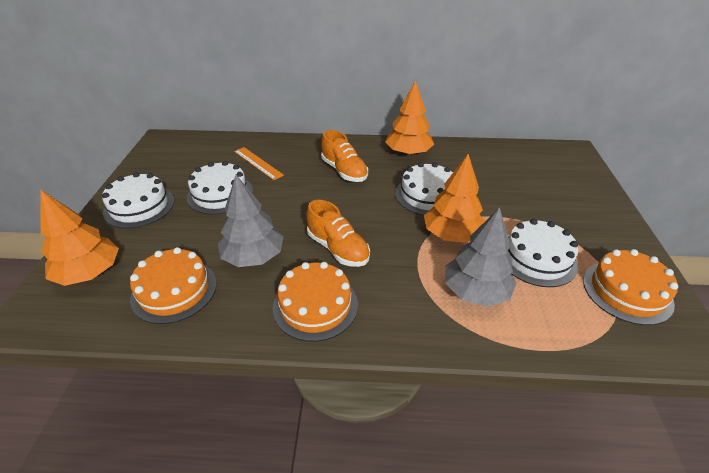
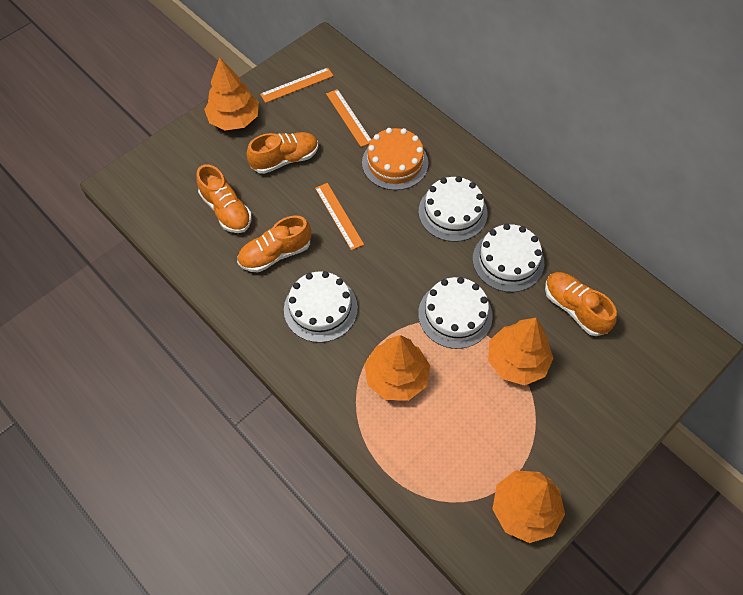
grey tree: 2 -> 0
orange cake: 3 -> 1
orange ruler: 1 -> 3
orange shoe: 2 -> 4
orange tree: 3 -> 4

